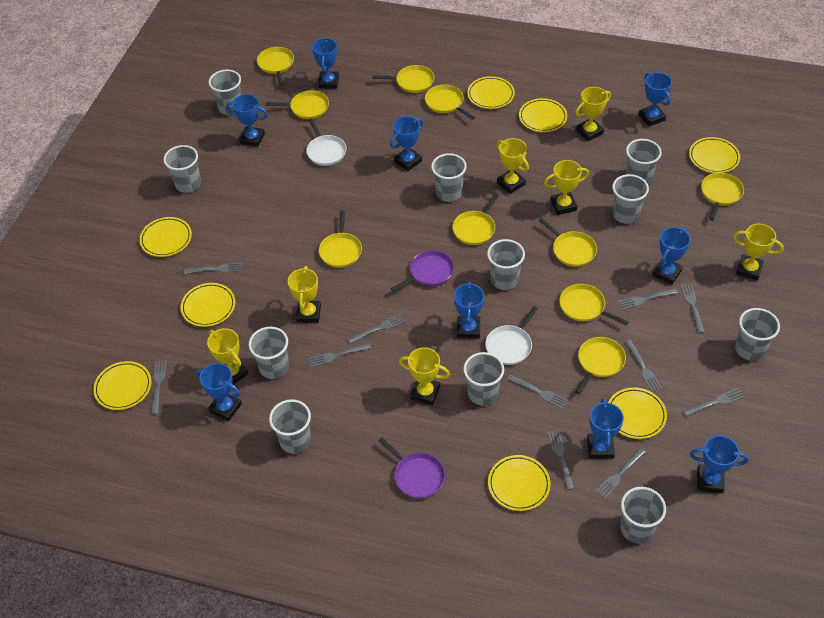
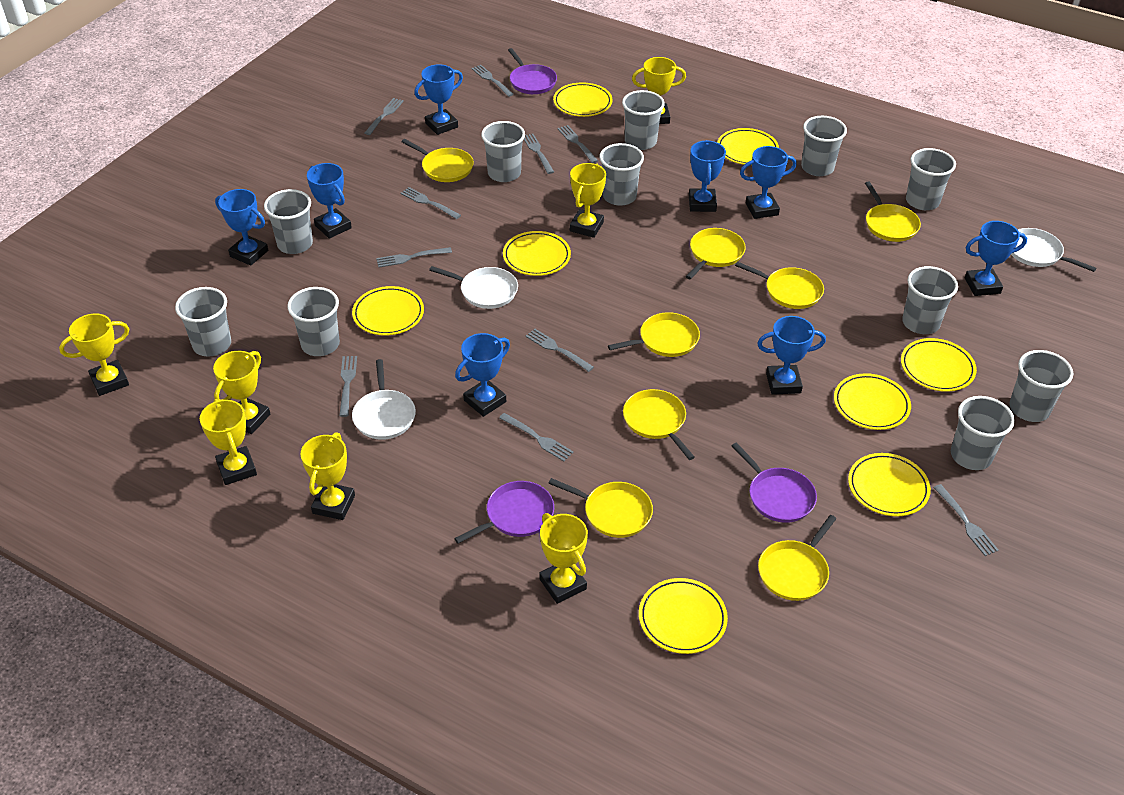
blue trophy: 9 -> 8
grey fork: 11 -> 10
purple pan: 2 -> 3
white pan: 2 -> 3
yellow pan: 10 -> 8

